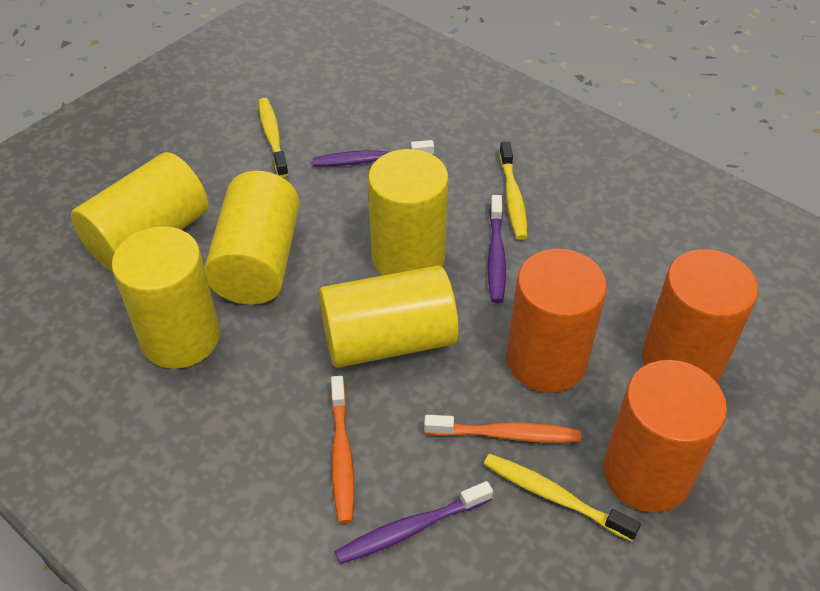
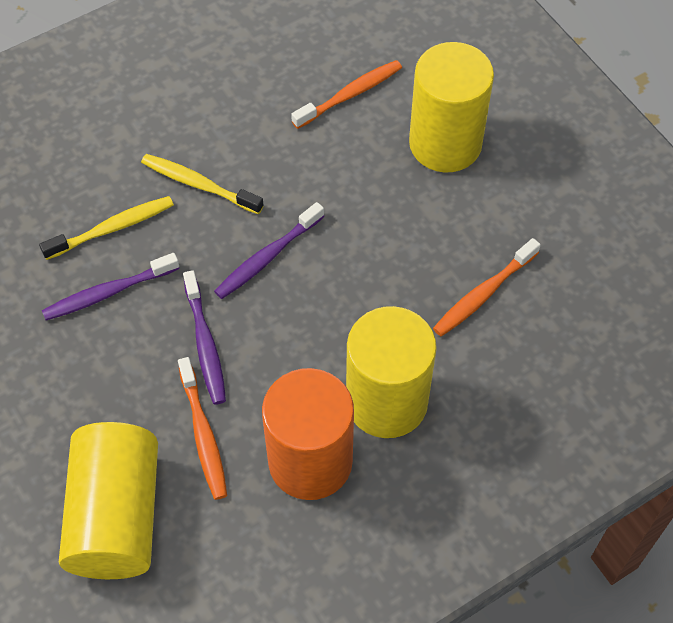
orange cylinder: 3 -> 1
orange toothbrush: 2 -> 3
yellow cylinder: 5 -> 3
yellow toothbrush: 3 -> 2

